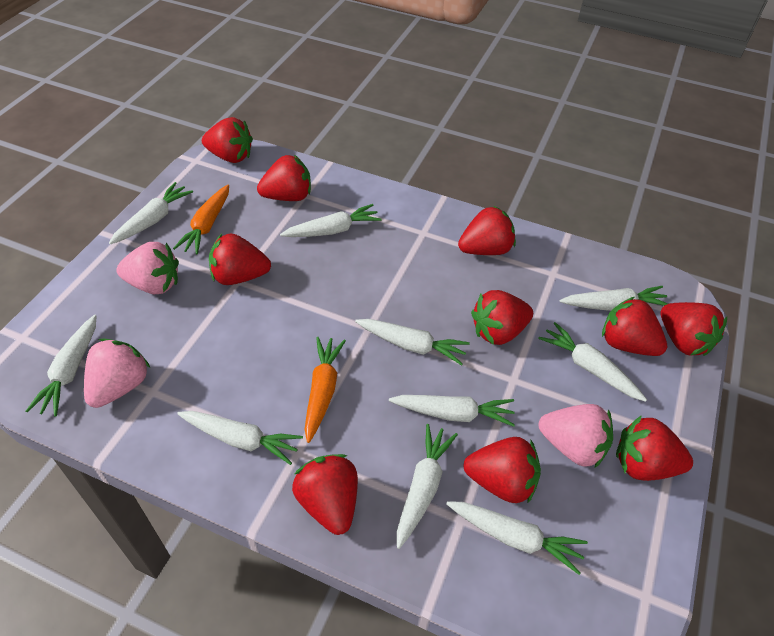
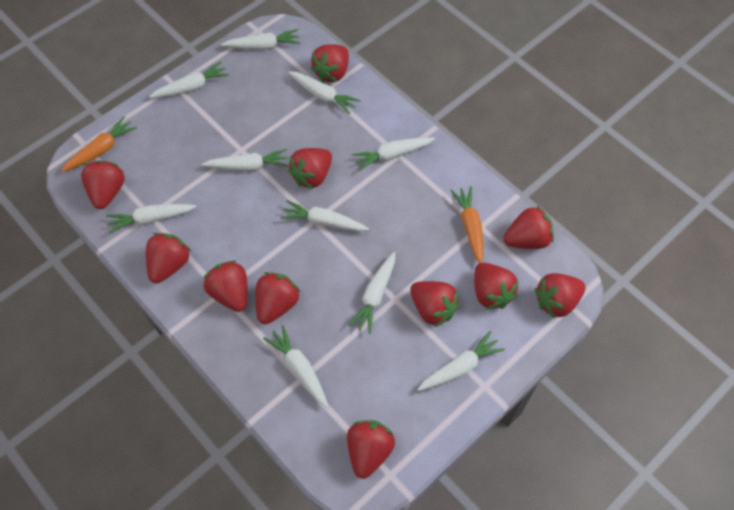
pink strawberry: 3 -> 0
red strawberry: 10 -> 11

